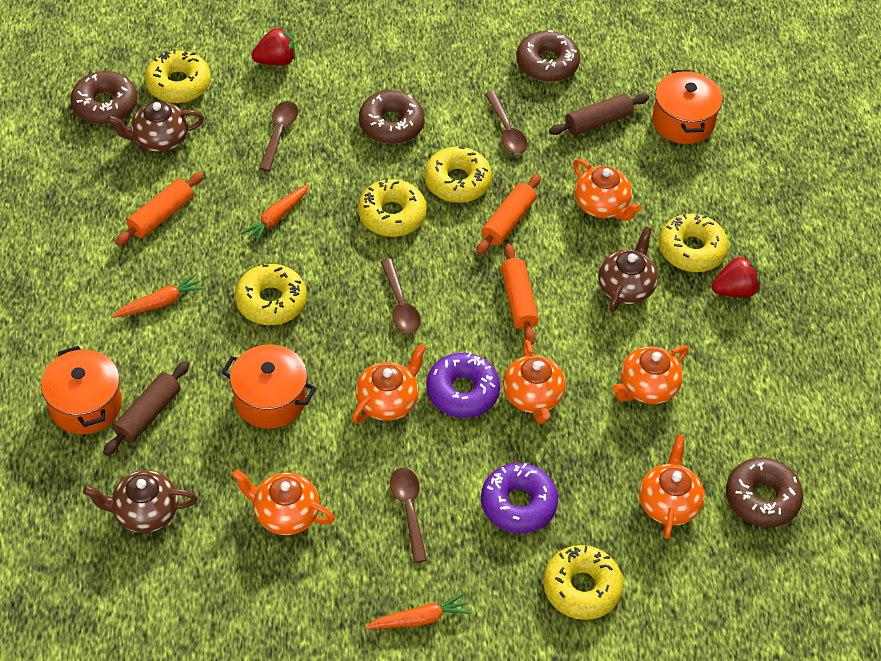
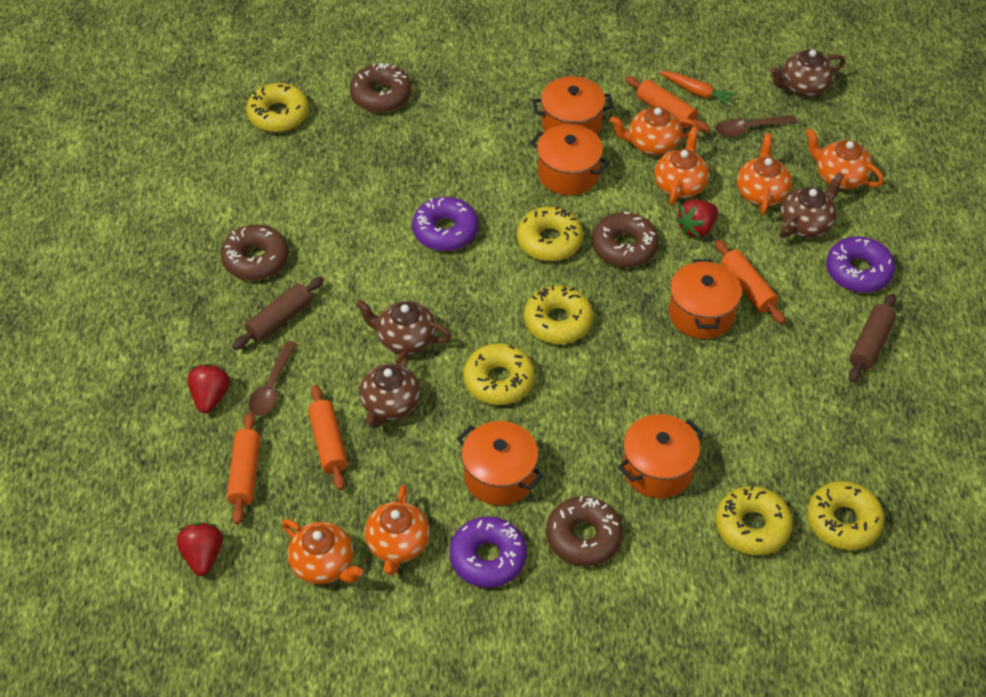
brown spoon: 4 -> 2
brown teapot: 3 -> 4
orange carrot: 3 -> 1
orange pot: 3 -> 5
orange rolling pin: 3 -> 4
purple donut: 2 -> 3
red strawberry: 2 -> 3

